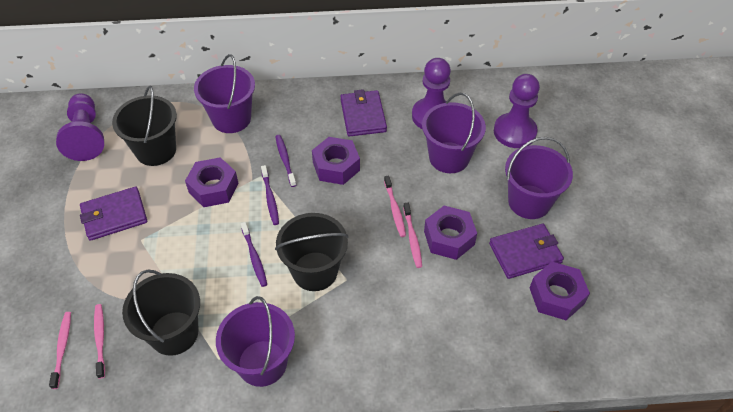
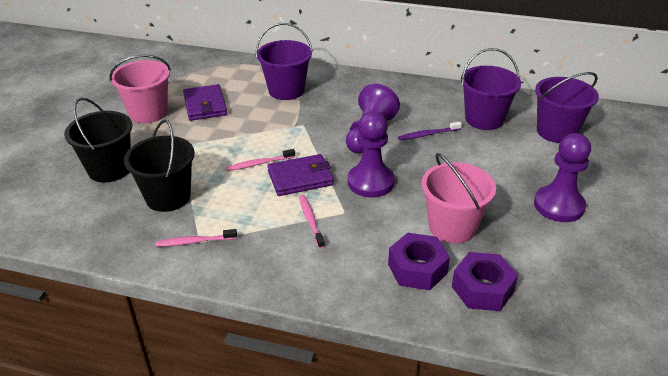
black bucket: 3 -> 2
pink bucket: 0 -> 2
pink toothbrush: 4 -> 3
purple bucket: 4 -> 3
purple nut: 4 -> 2
purple toothbrush: 3 -> 1
purple wallet: 3 -> 2

